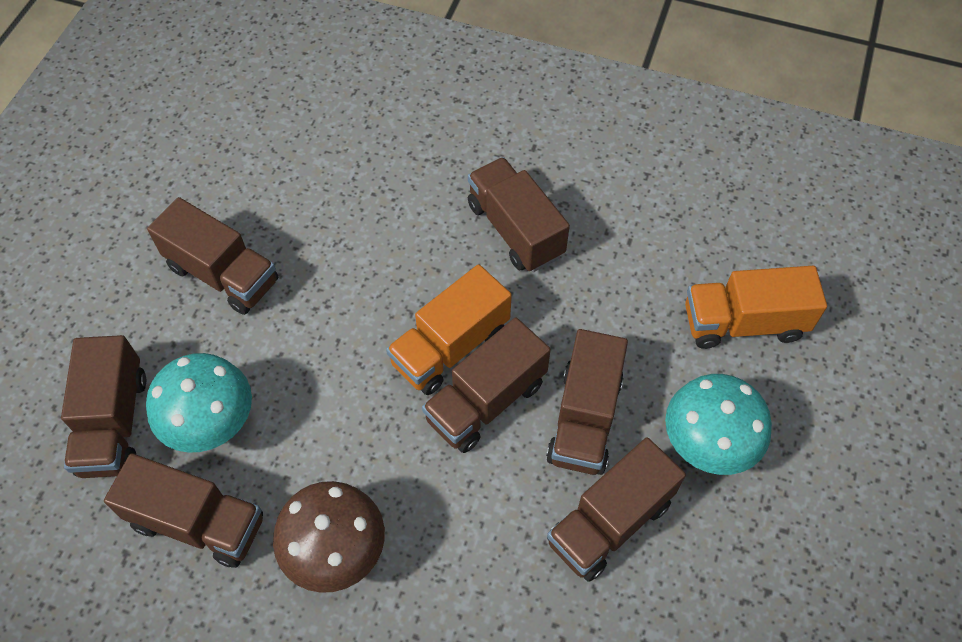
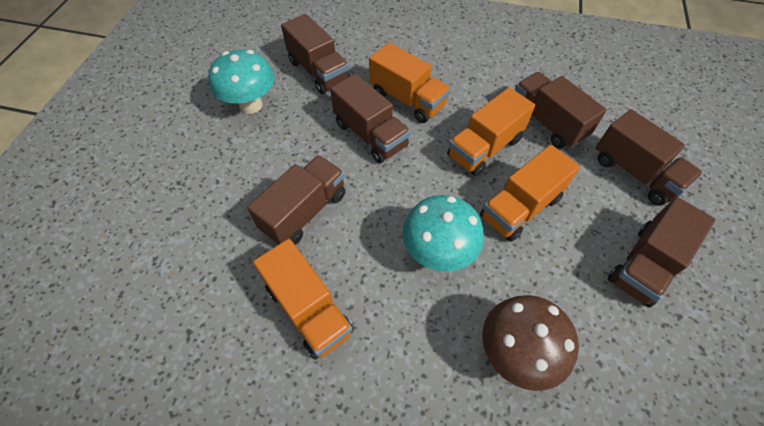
brown truck: 7 -> 6
orange truck: 2 -> 4

